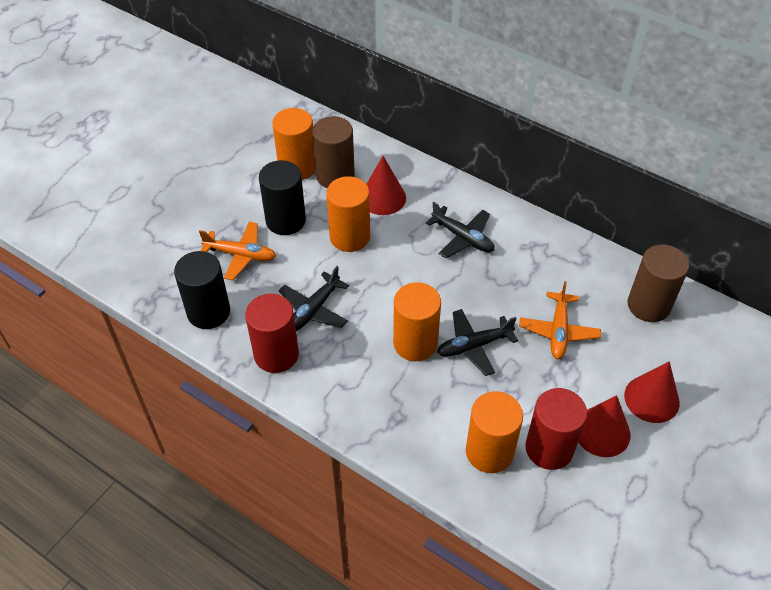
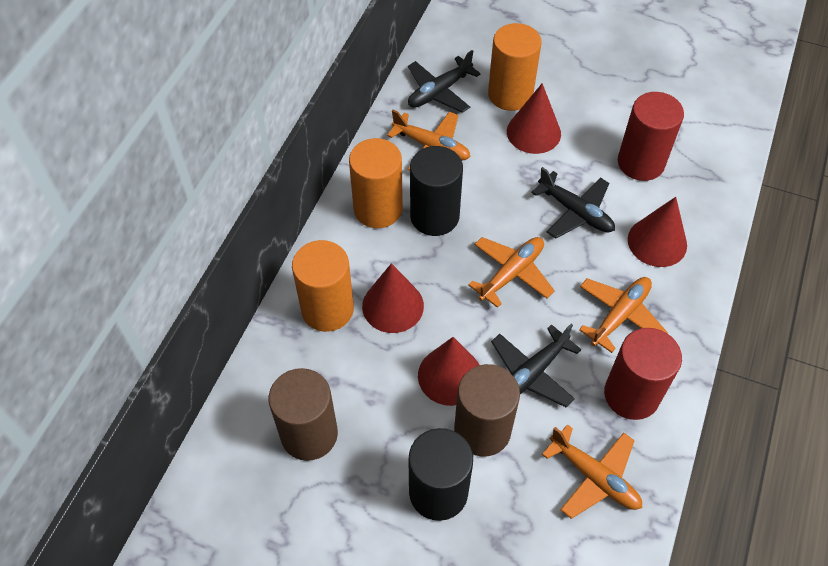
orange cylinder: 4 -> 3
orange plane: 2 -> 4
red cone: 3 -> 4

